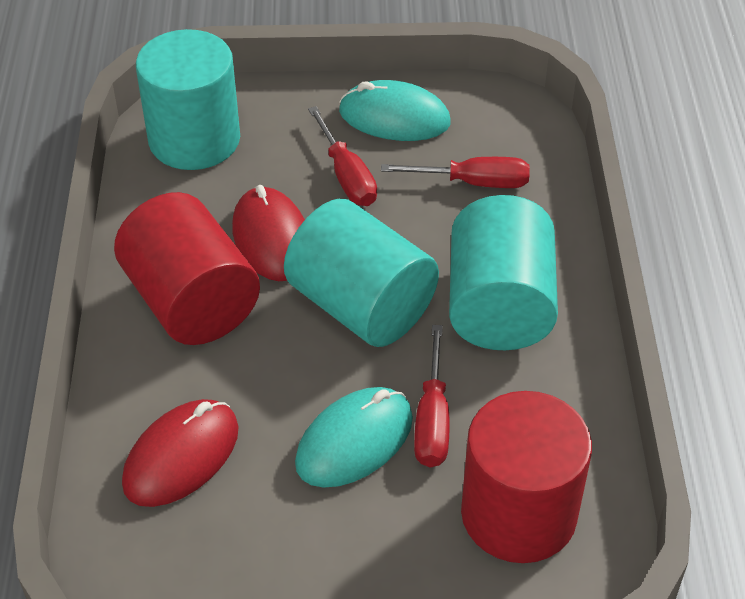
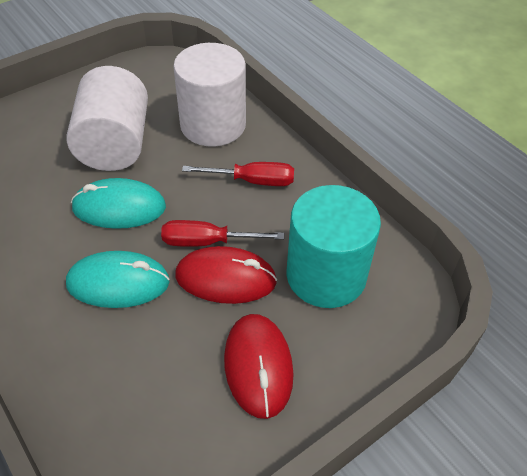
red cylinder: 2 -> 0
red screwdriver: 3 -> 2
turquoise cylinder: 3 -> 1
white cylinder: 0 -> 2

